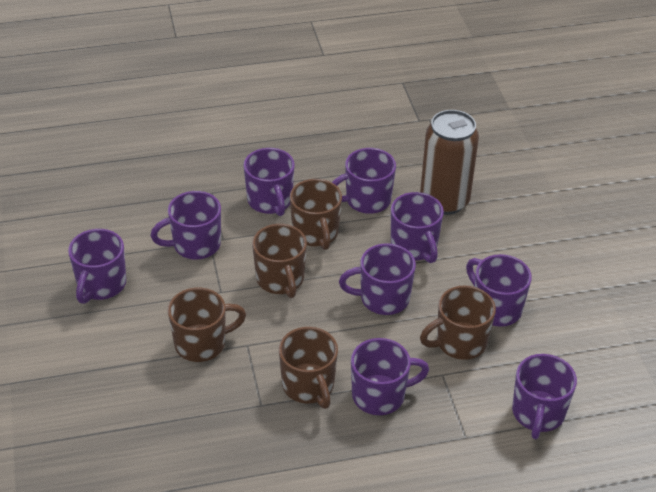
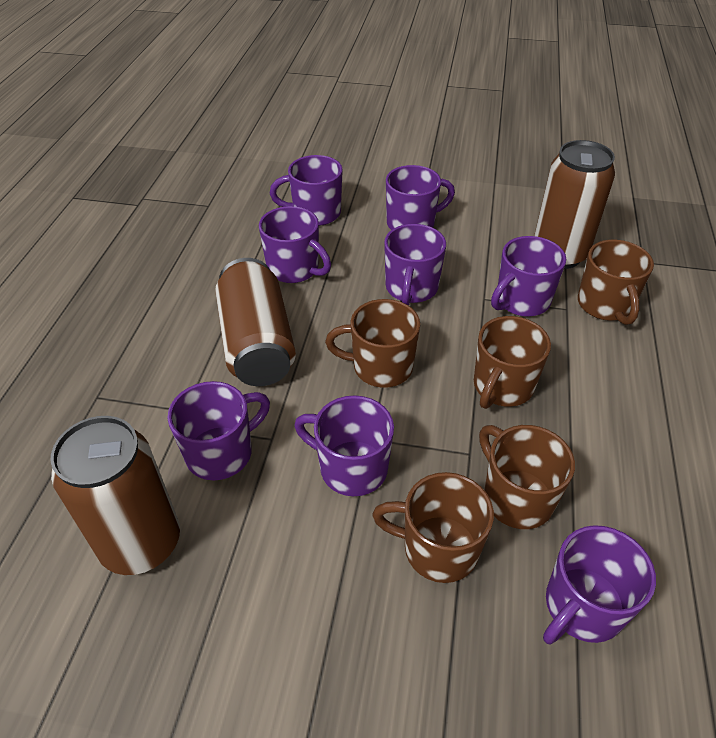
brown can: 1 -> 3
purple mug: 9 -> 8

